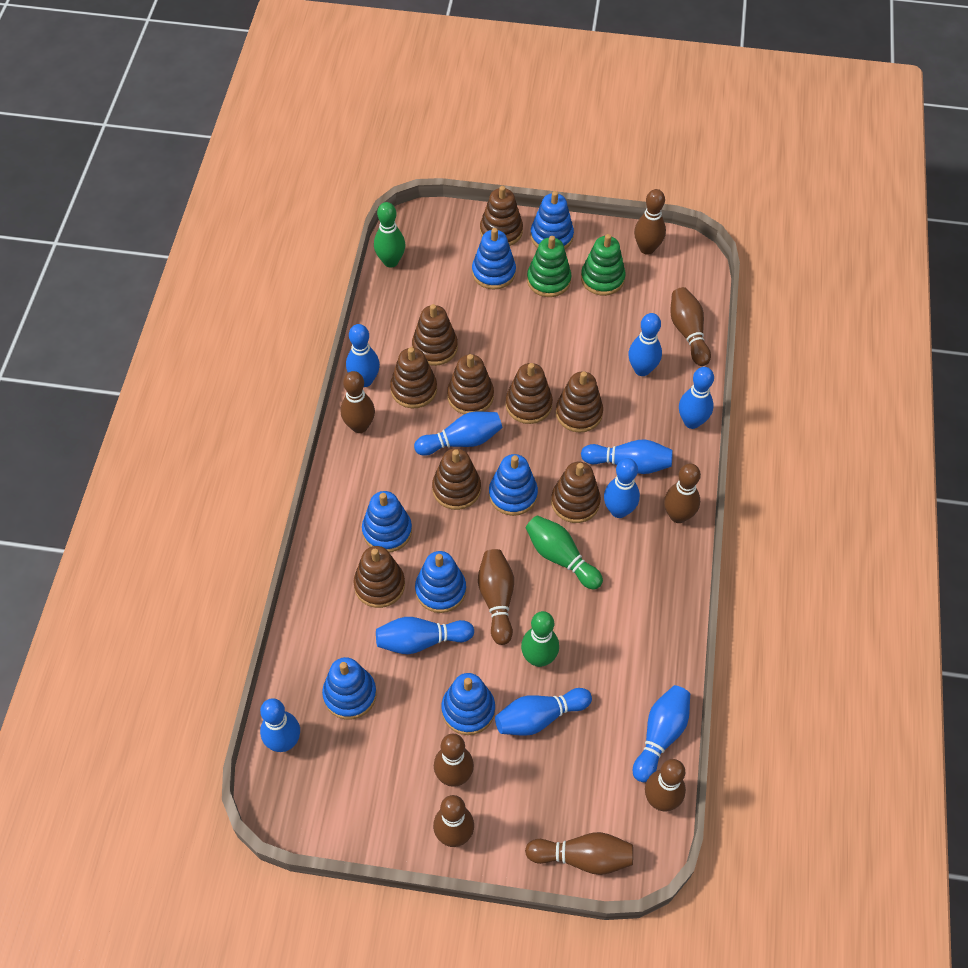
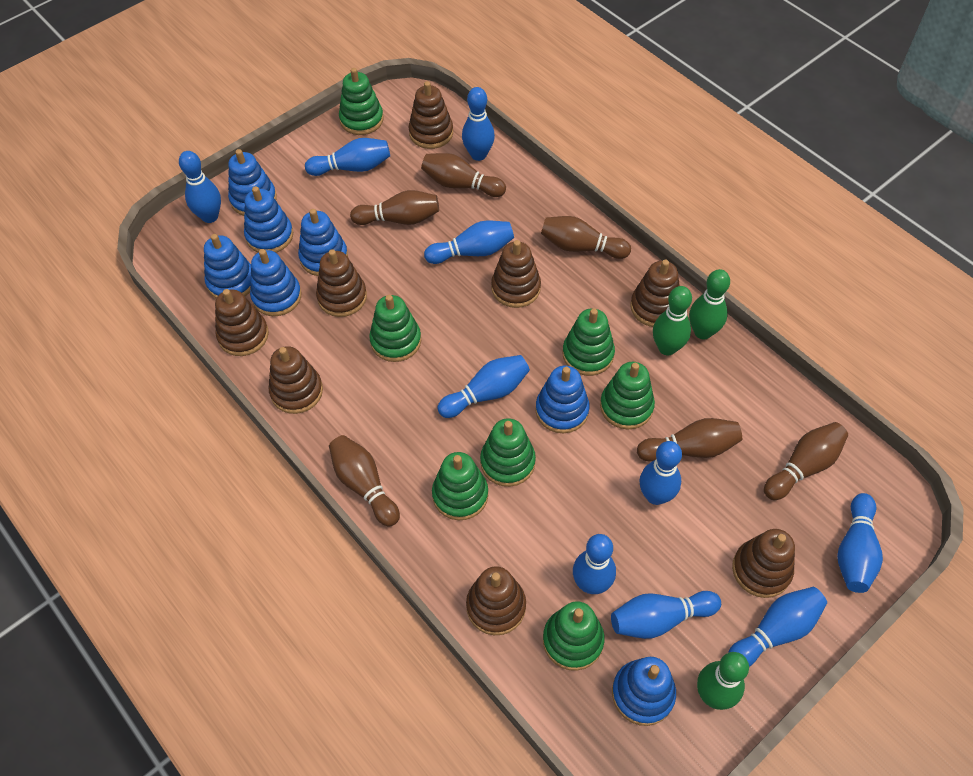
brown bowling pin: 9 -> 6
brown stacking toy: 9 -> 8
green stacking toy: 2 -> 7

